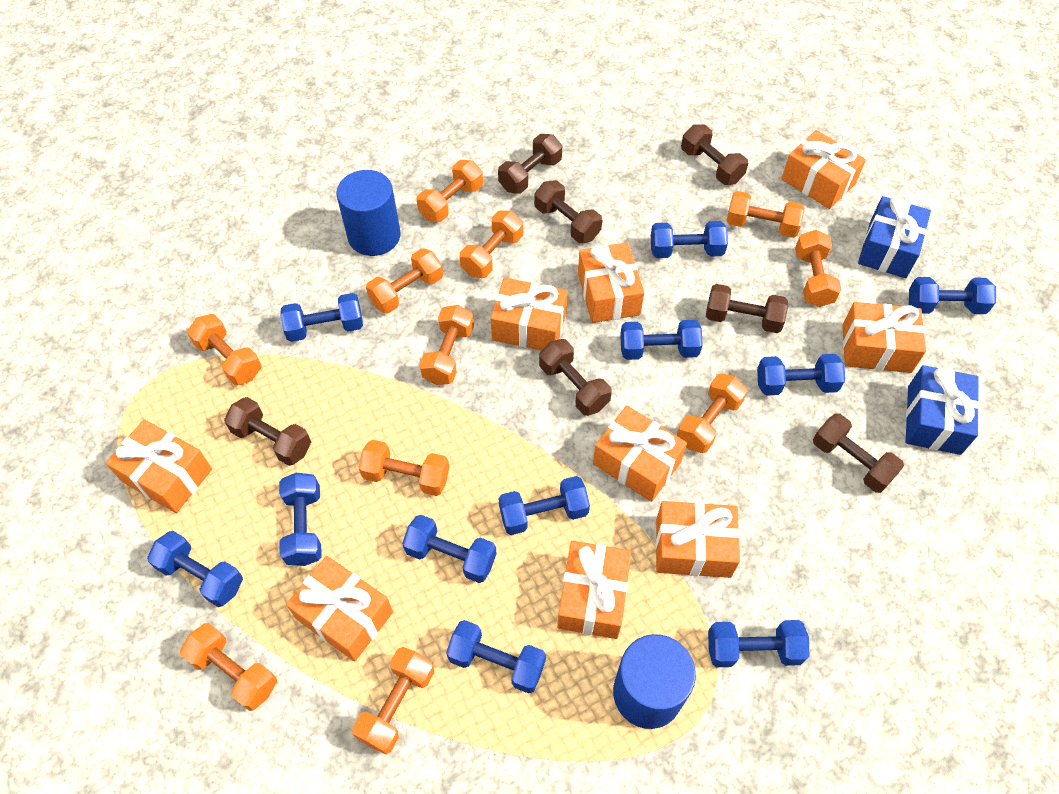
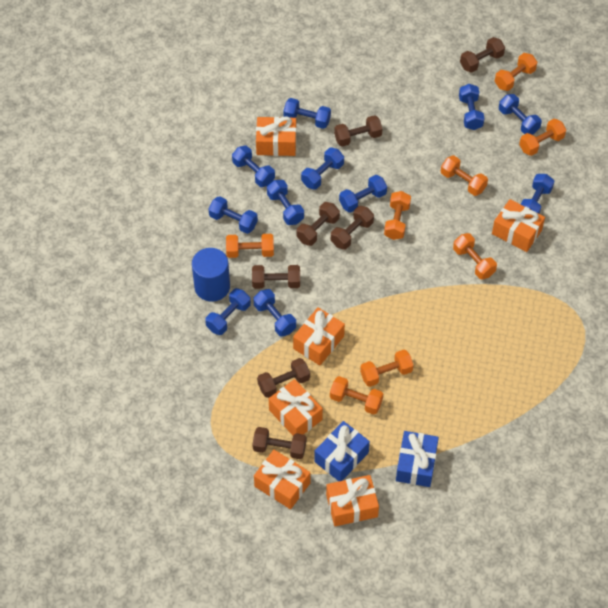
blue cylinder: 2 -> 1
orange dumbbell: 11 -> 8
orange gift: 9 -> 6

